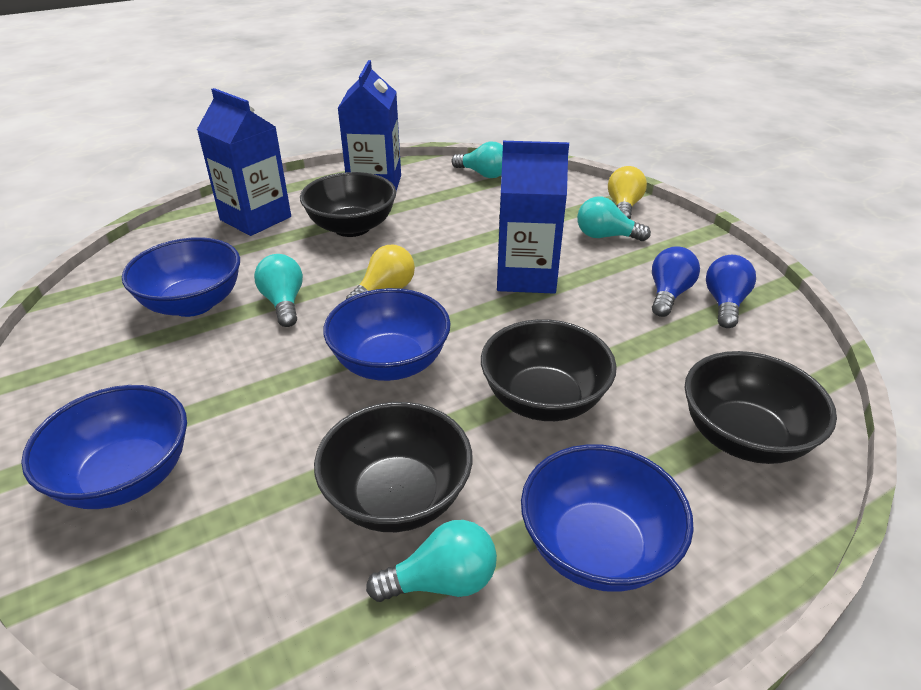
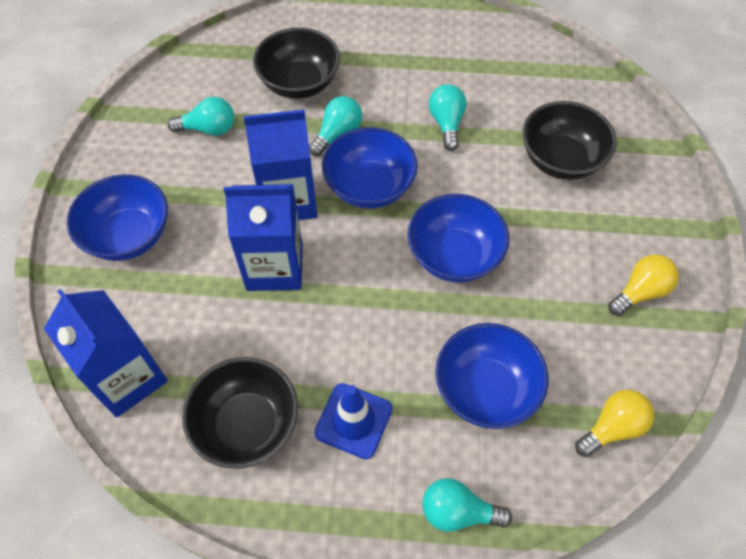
black bowl: 4 -> 3
blue light bulb: 2 -> 0
blue traffic cone: 0 -> 1

